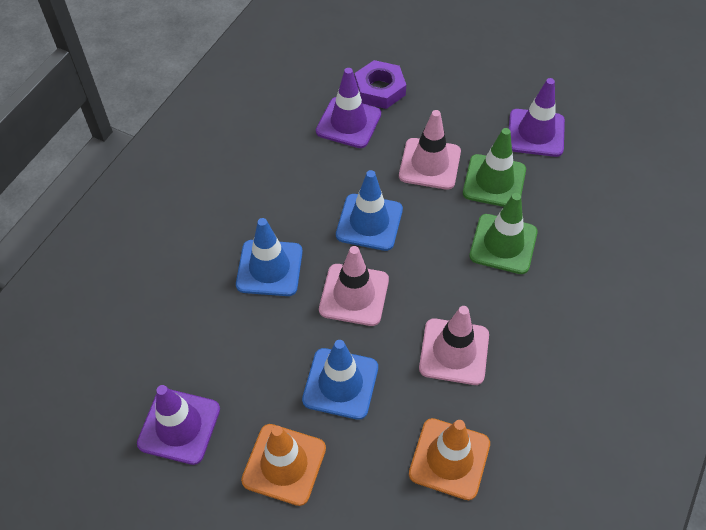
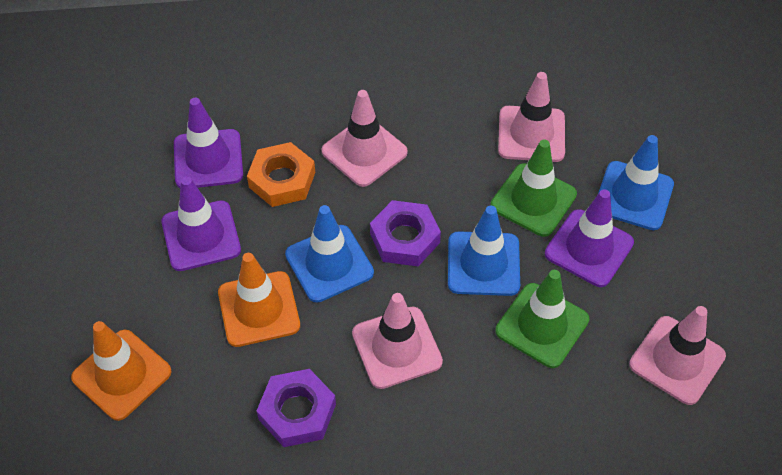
orange nut: 0 -> 1
pink traffic cone: 3 -> 4
purple nut: 1 -> 2

